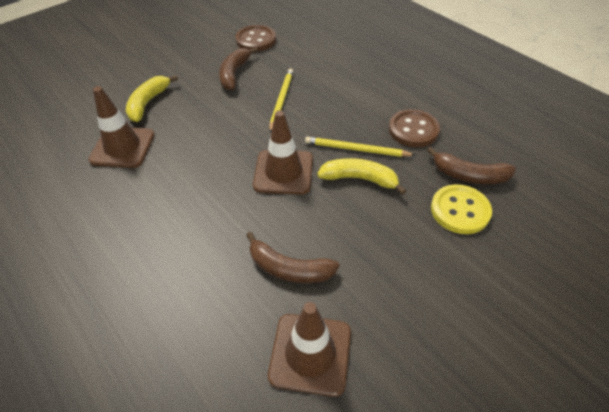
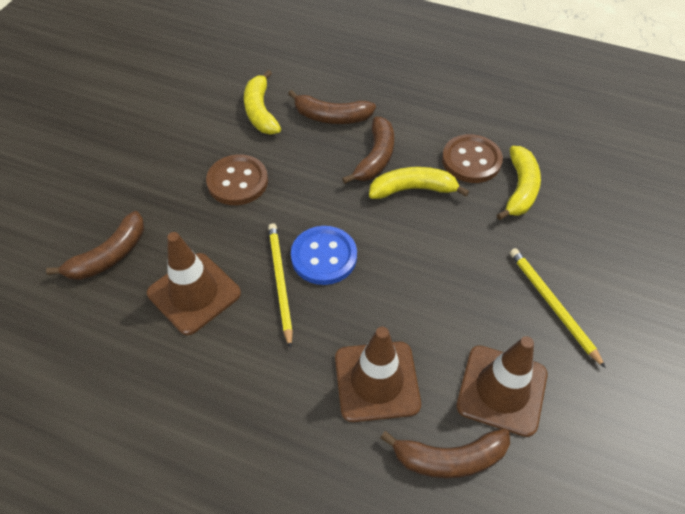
blue button: 0 -> 1
brown banana: 3 -> 4
yellow banana: 2 -> 3
yellow button: 1 -> 0

